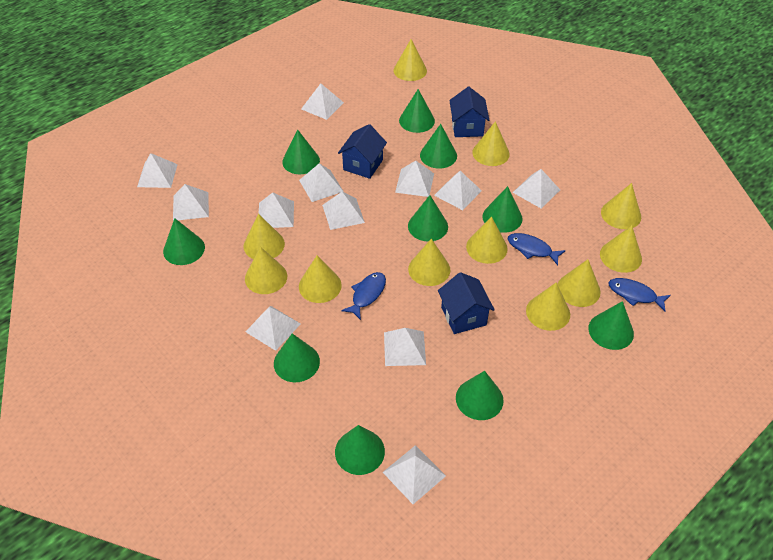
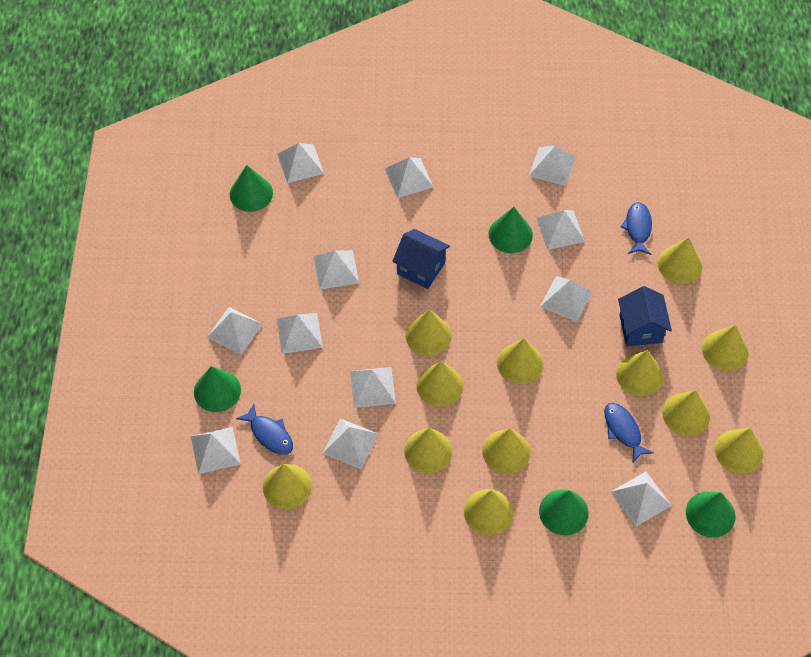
blue house: 3 -> 2
green cone: 10 -> 5
yellow cone: 11 -> 12

